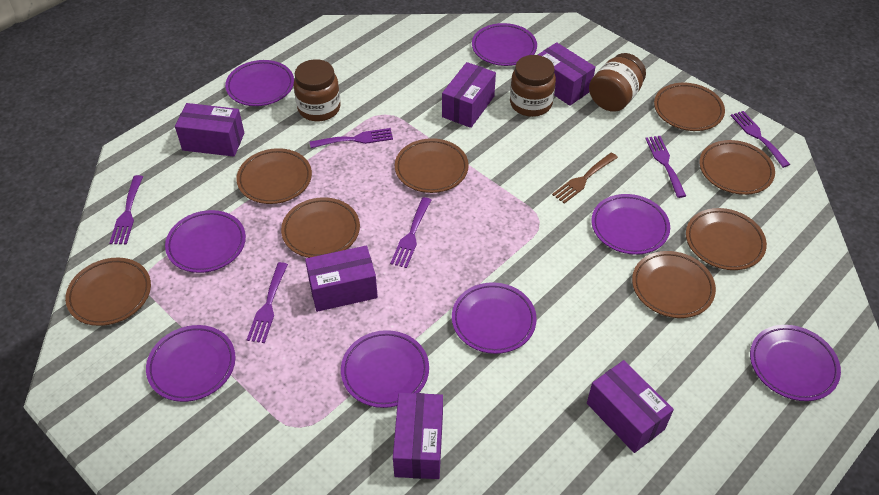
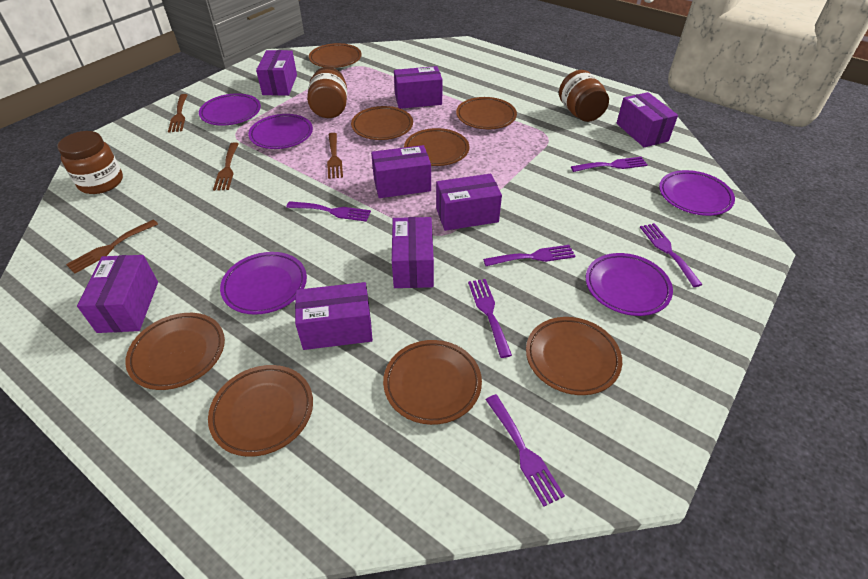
brown fork: 1 -> 4
purple box: 6 -> 8
purple plate: 8 -> 5

